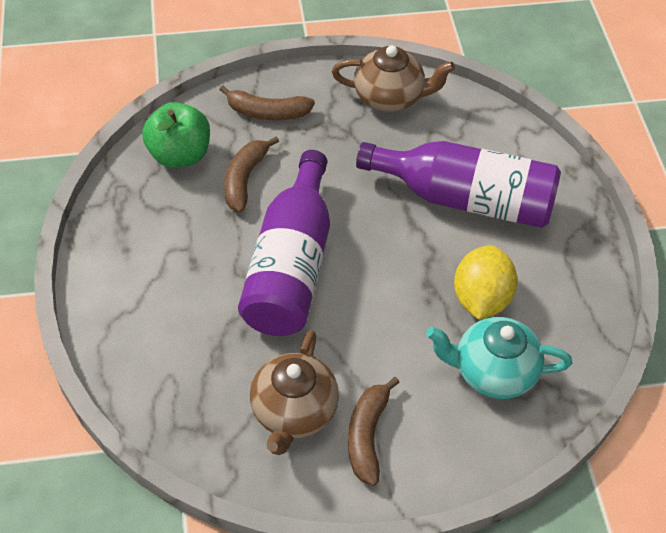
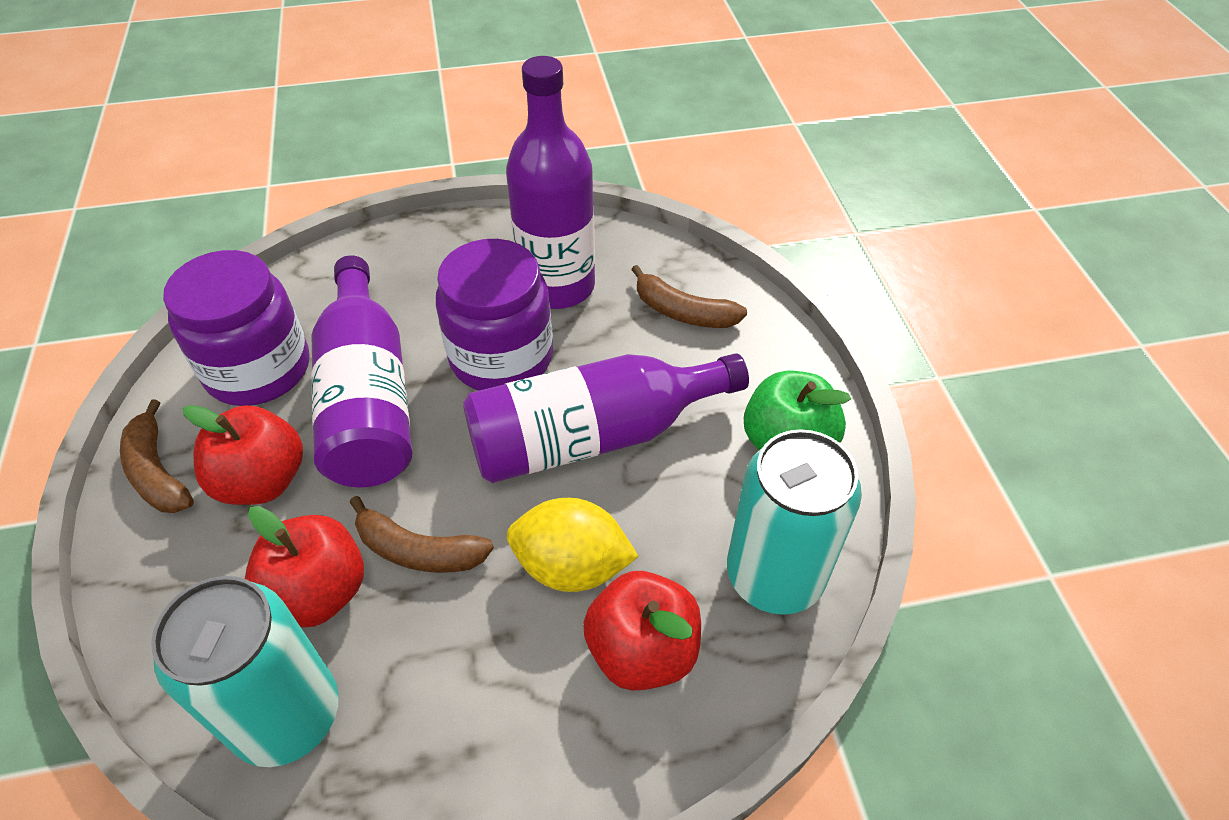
brown teapot: 2 -> 0
purple bottle: 2 -> 3
purple jar: 0 -> 2
red apple: 0 -> 3
turquoise can: 0 -> 2
turquoise teapot: 1 -> 0

